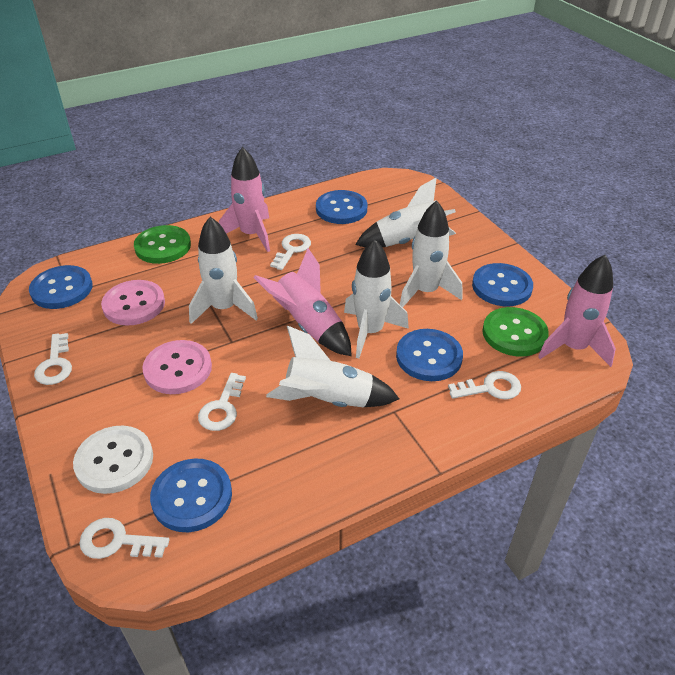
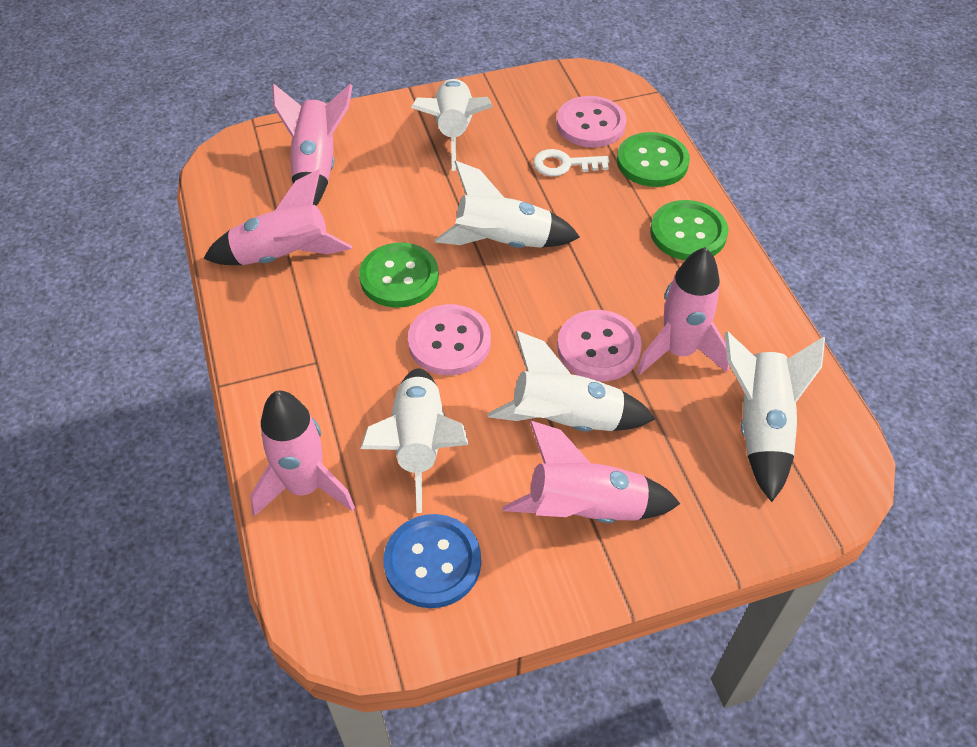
blue button: 5 -> 1
green button: 2 -> 3
pink button: 2 -> 3
pink rocket: 3 -> 5
white button: 1 -> 0
white key: 5 -> 1

